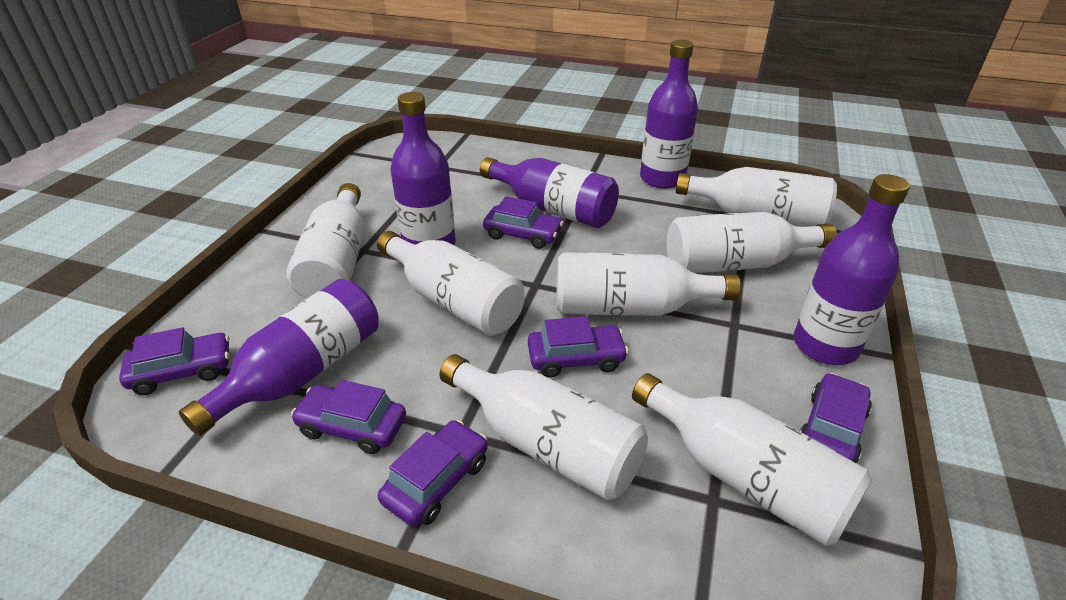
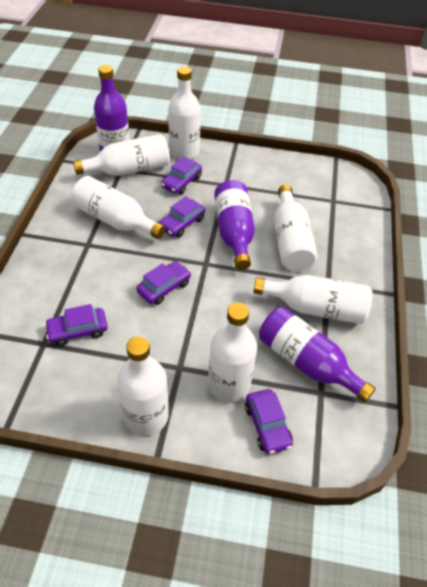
purple bottle: 5 -> 3
purple car: 6 -> 5

